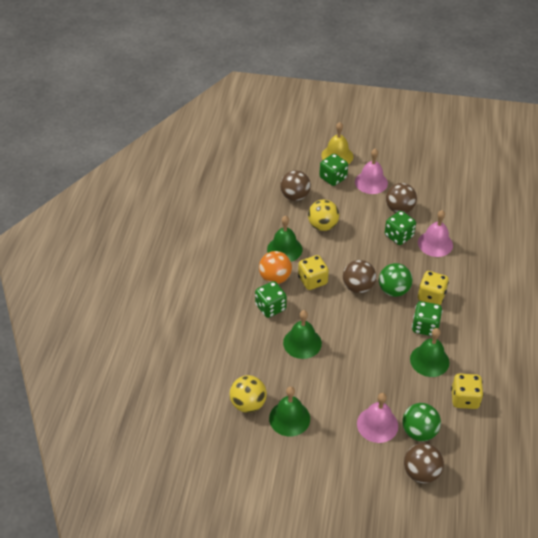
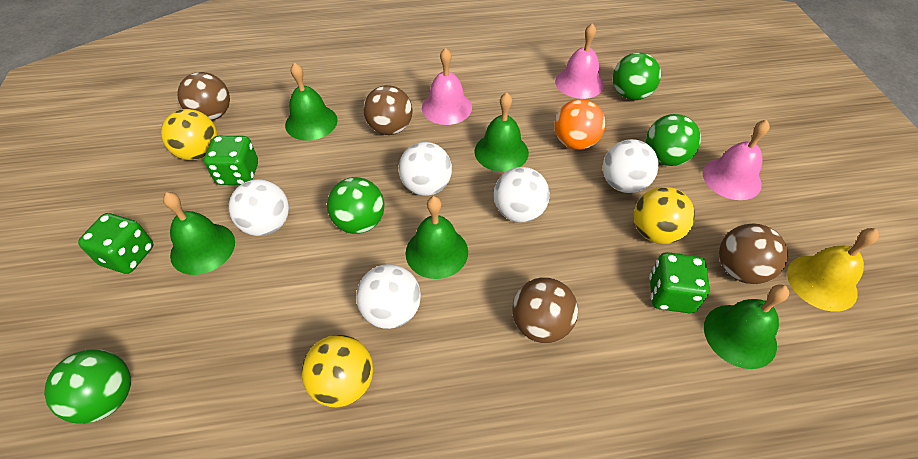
green ball: 2 -> 4
green bell: 4 -> 5
green dice: 4 -> 3
white ball: 0 -> 5
yellow ball: 2 -> 3
yellow dice: 3 -> 0

